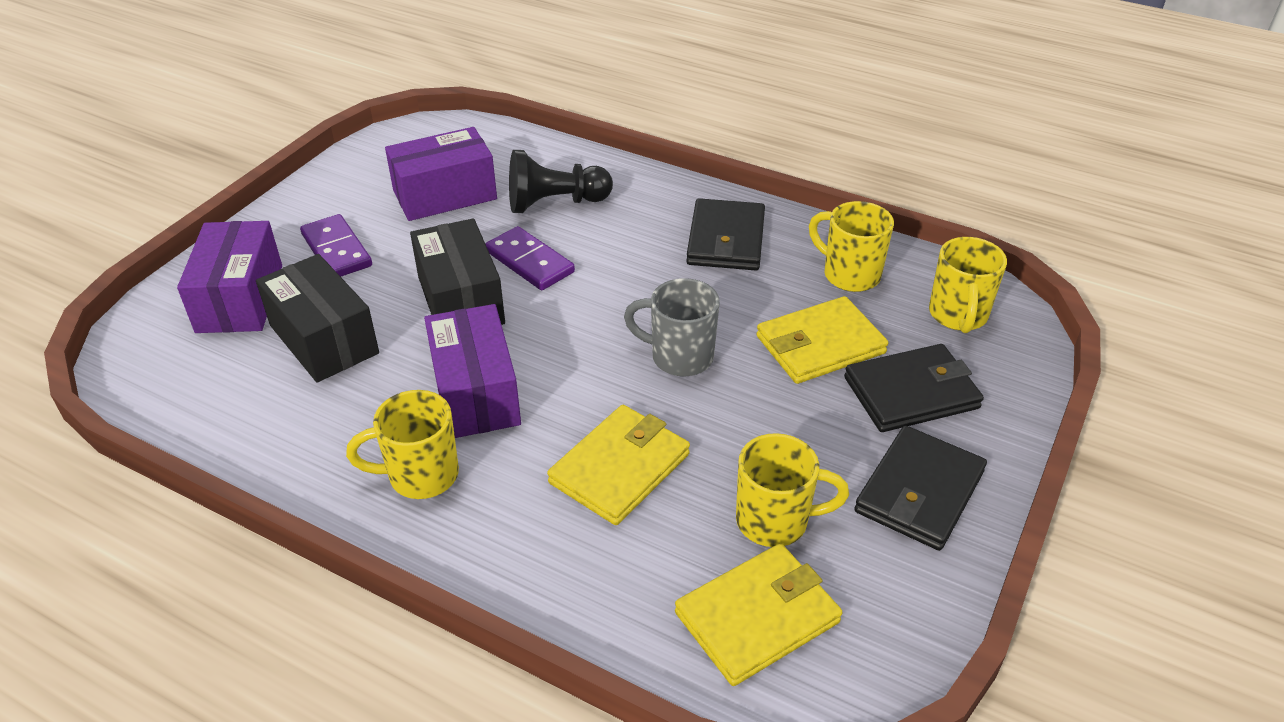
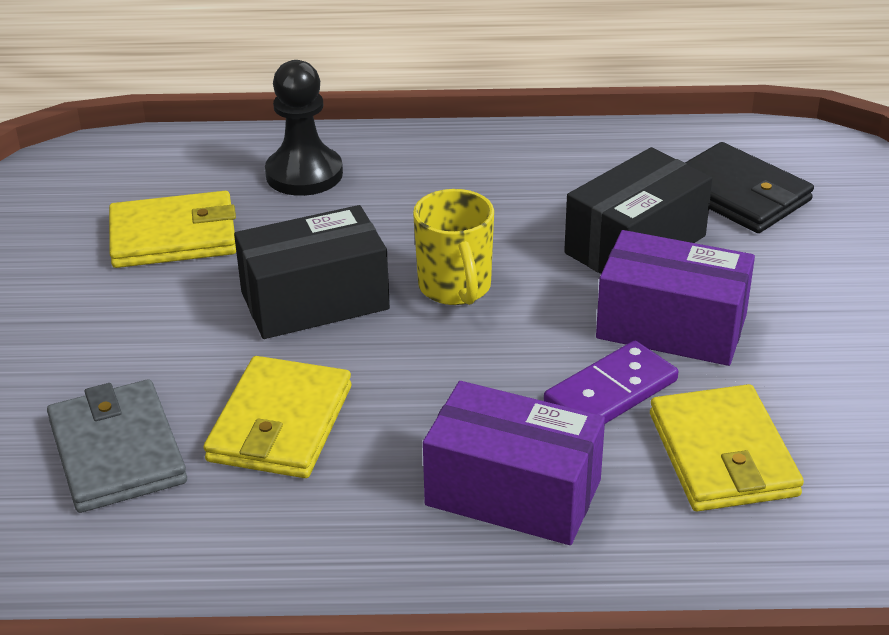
black wallet: 3 -> 1
grey mug: 1 -> 0
grey wallet: 0 -> 1
purple box: 3 -> 2
purple domino: 2 -> 1
yellow mug: 4 -> 1

